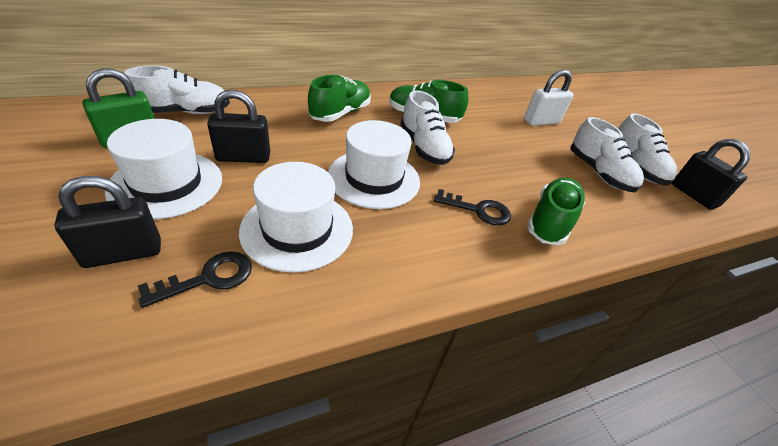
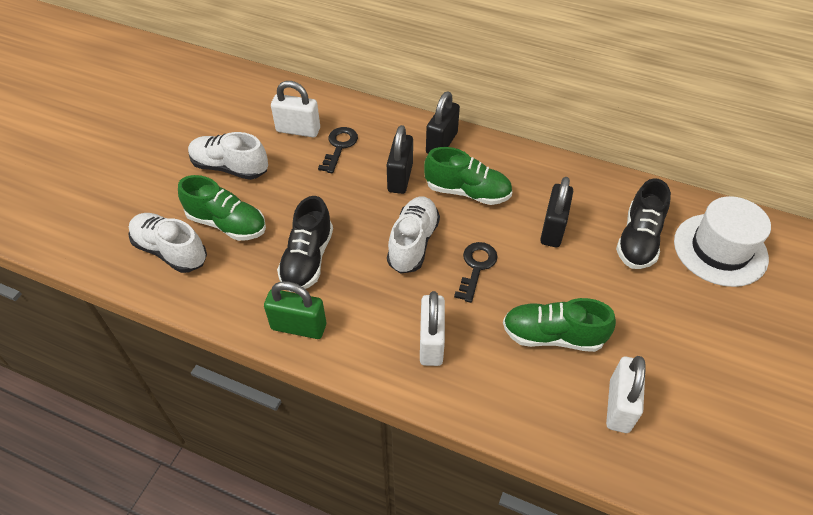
black shoe: 0 -> 2
white hat: 3 -> 1
white padlock: 1 -> 3
white shoe: 4 -> 3

